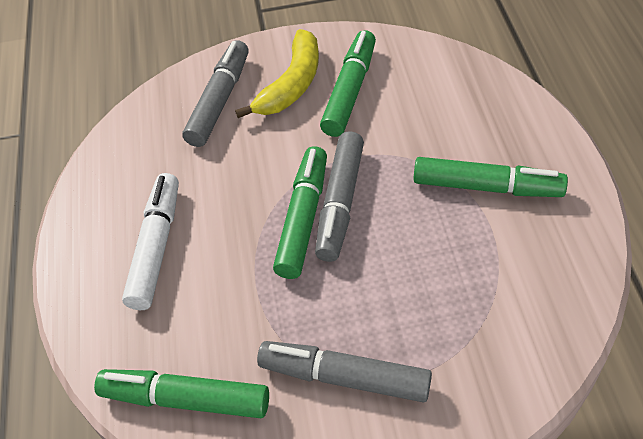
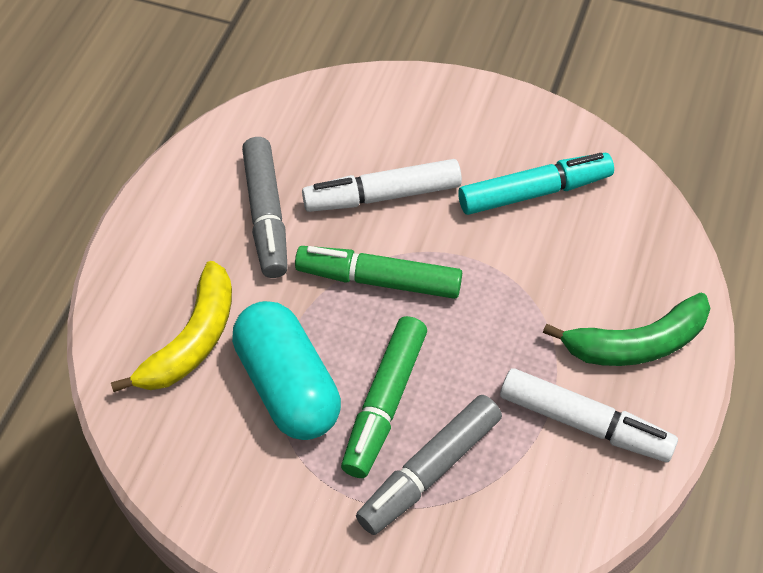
green banana: 0 -> 1
green marker: 4 -> 2
grey marker: 3 -> 2
turquoise capsule: 0 -> 1
turquoise marker: 0 -> 1
white marker: 1 -> 2

